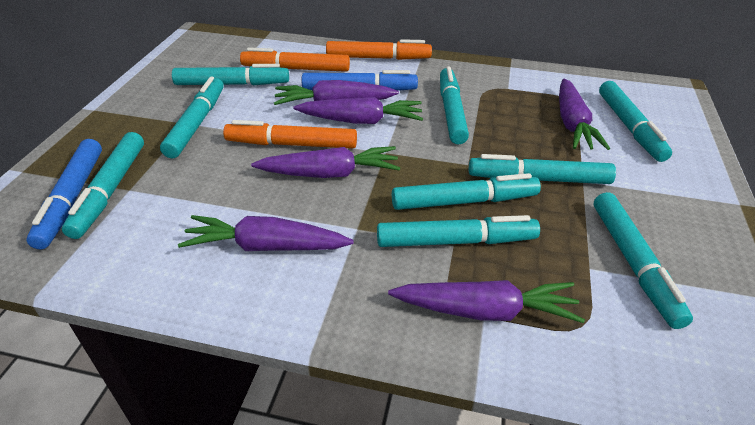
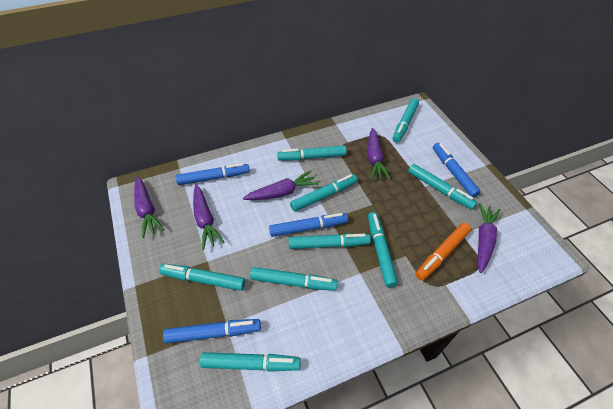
blue marker: 2 -> 4
orange marker: 3 -> 1
purple carrot: 6 -> 5

